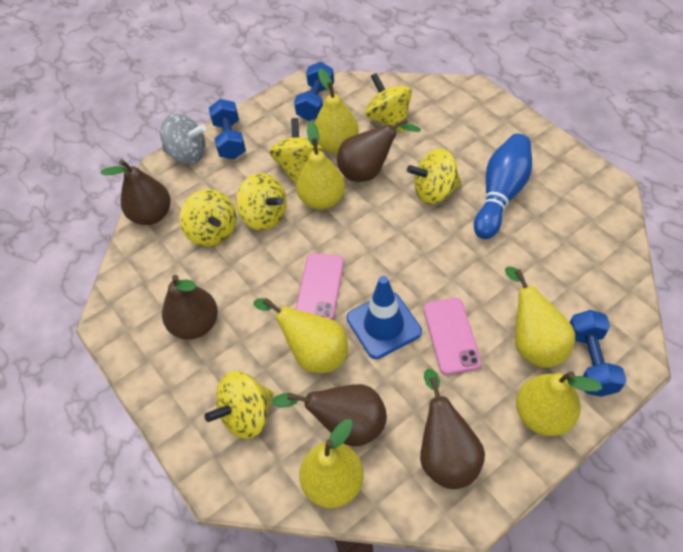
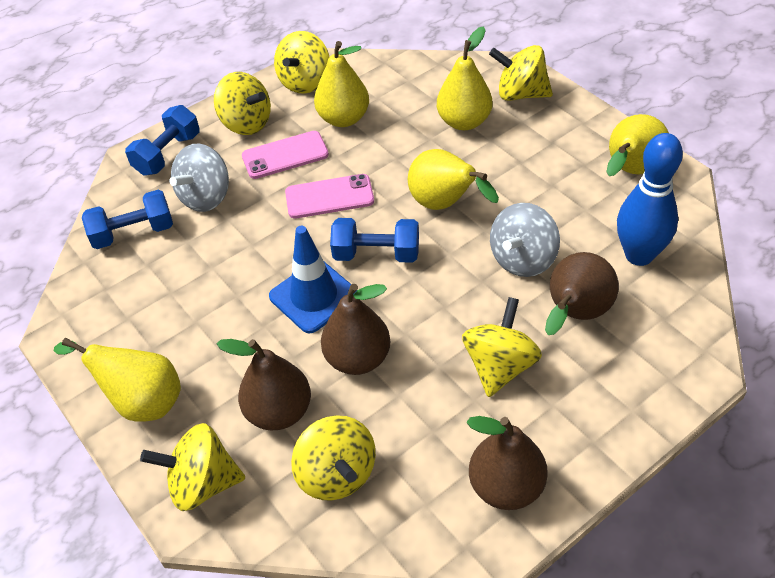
brown pear: 5 -> 4
grey spinning top: 1 -> 2
yellow pear: 6 -> 5

